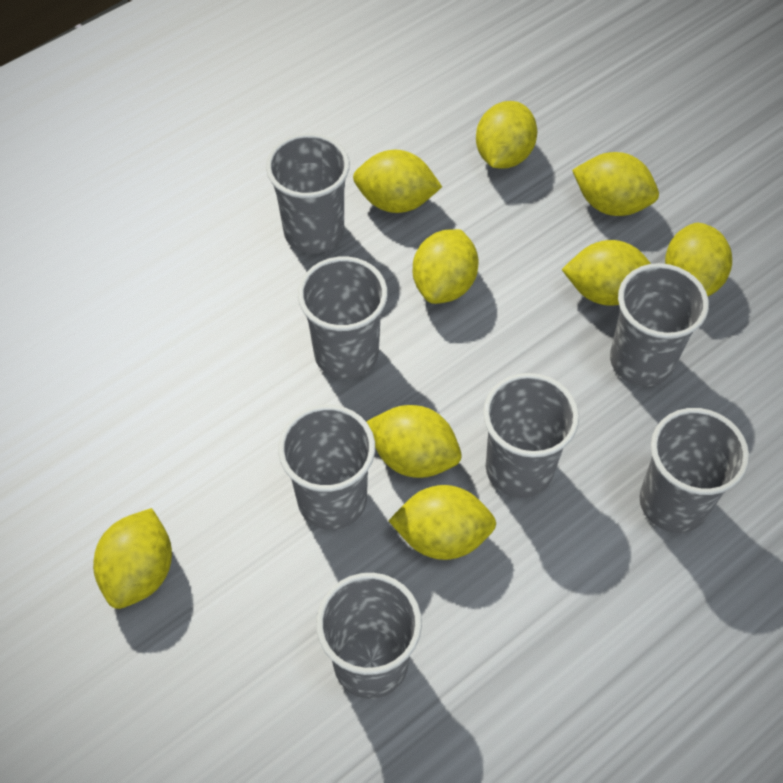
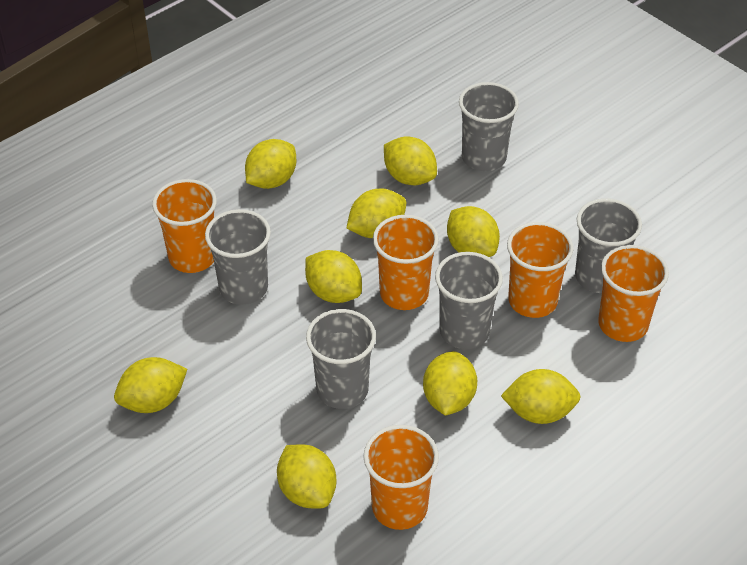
grey cup: 7 -> 5
orange cup: 0 -> 5

